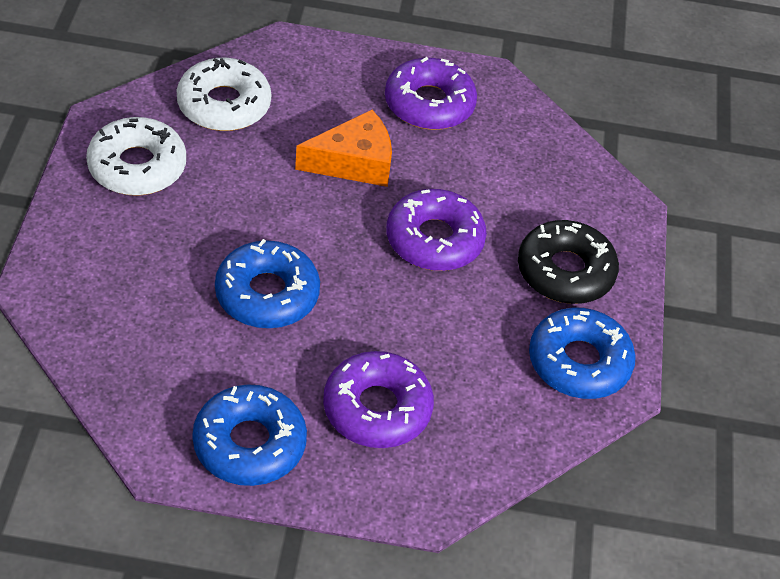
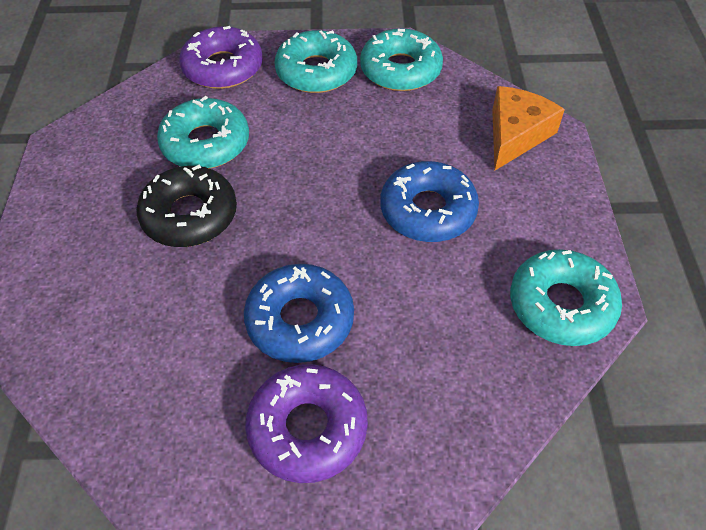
blue donut: 3 -> 2
purple donut: 3 -> 2
turquoise donut: 0 -> 4
white donut: 2 -> 0

